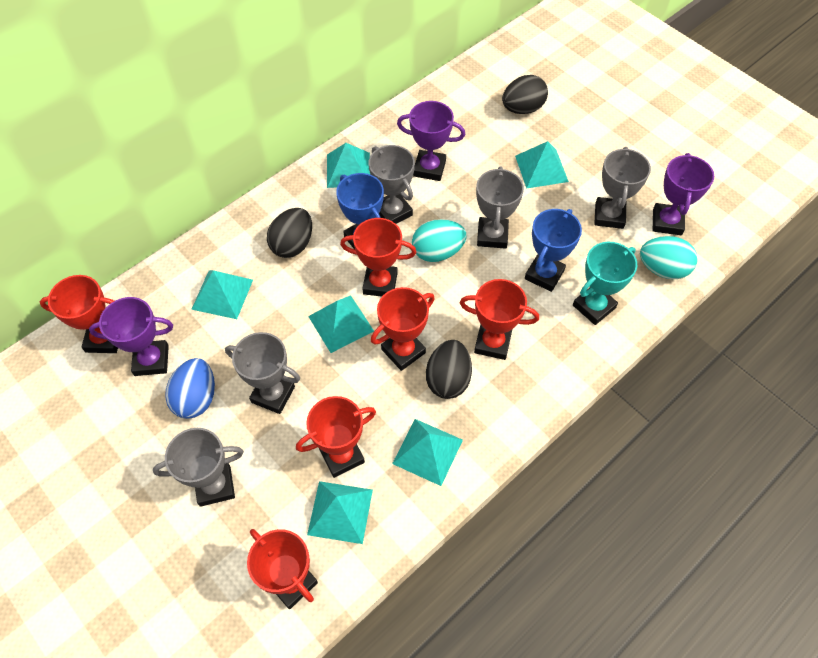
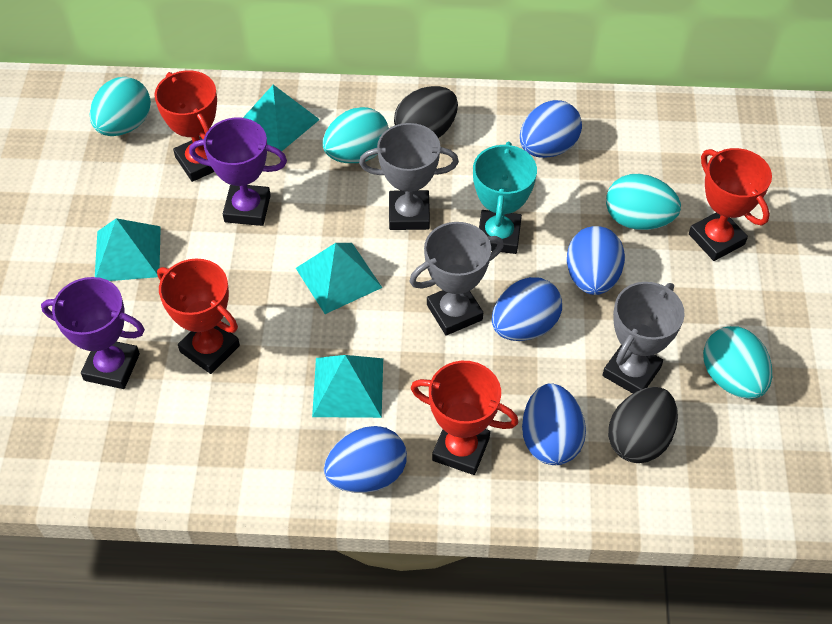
black egg: 3 -> 2
blue egg: 1 -> 5
blue trophy: 2 -> 0
grey trophy: 5 -> 3
purple trophy: 3 -> 2
red trophy: 6 -> 4
turquoise egg: 2 -> 4
turquoise pyramid: 6 -> 4

